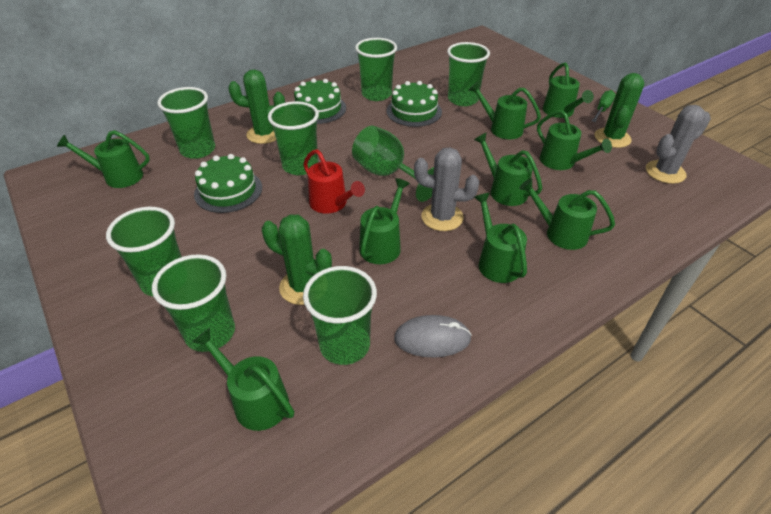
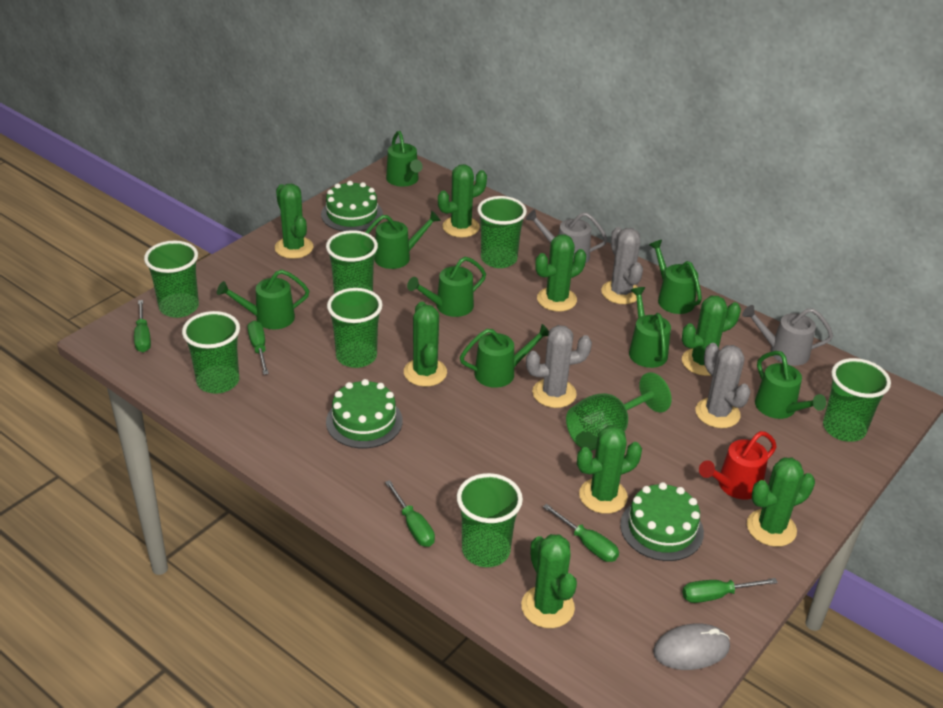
green cactus: 3 -> 8
green screwdriver: 1 -> 5
green watering can: 9 -> 8
grey cactus: 2 -> 3
grey watering can: 0 -> 2

